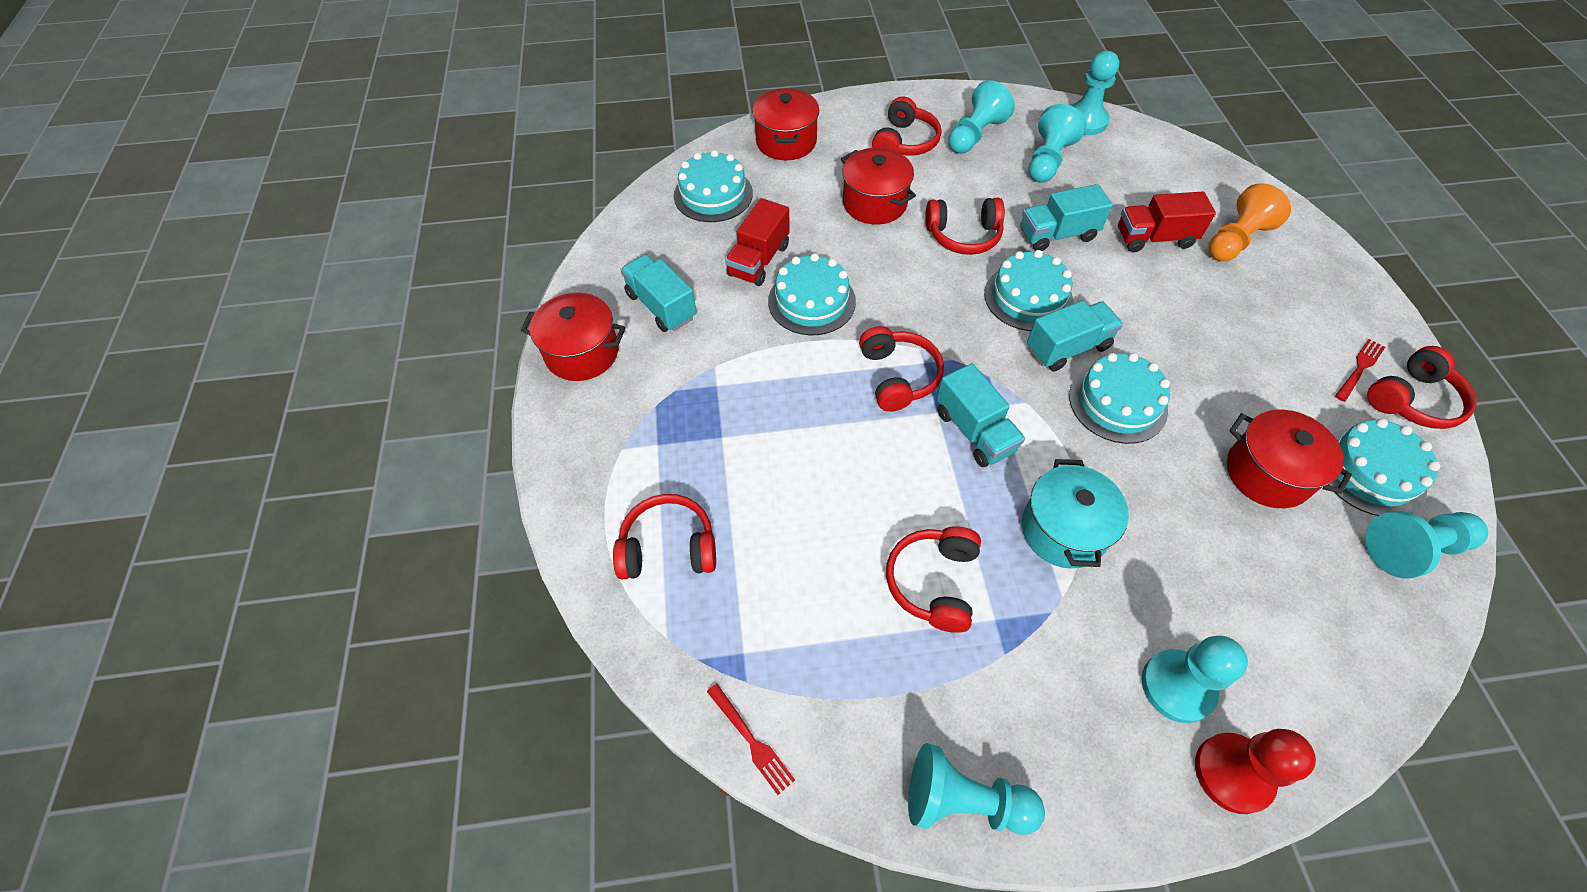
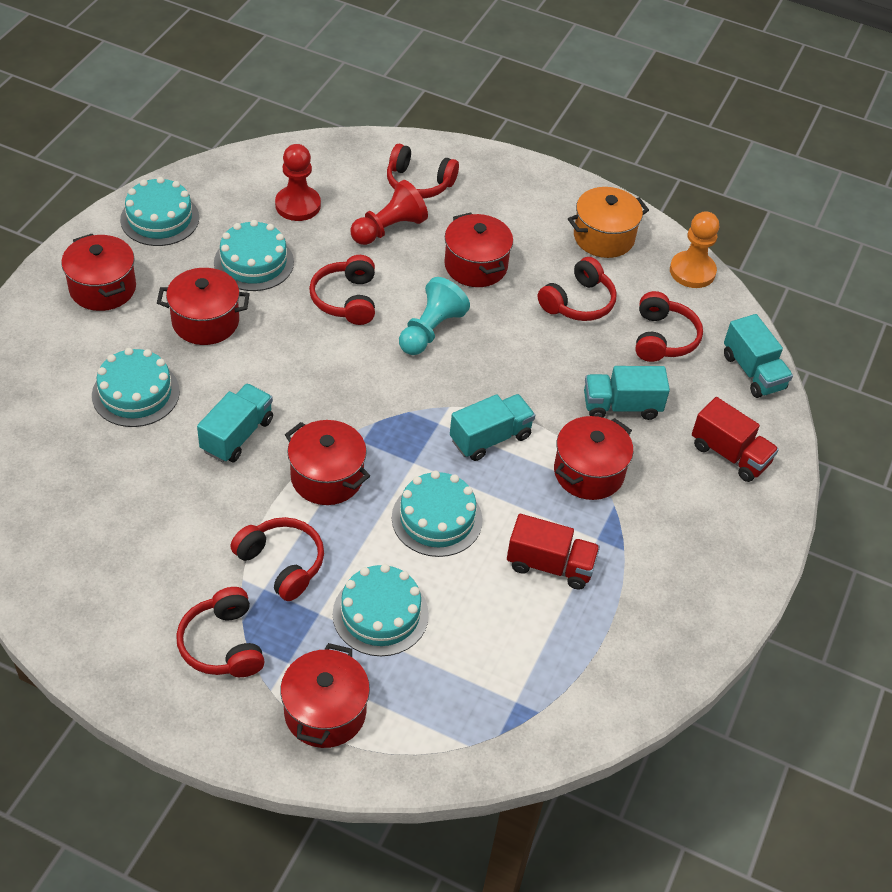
orange pot: 0 -> 1
red fork: 2 -> 0
red pawn: 1 -> 2
red pot: 4 -> 6
turquoise pawn: 6 -> 1
turquoise pot: 1 -> 0

